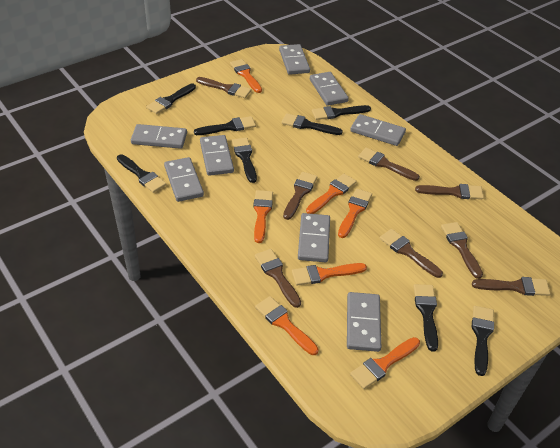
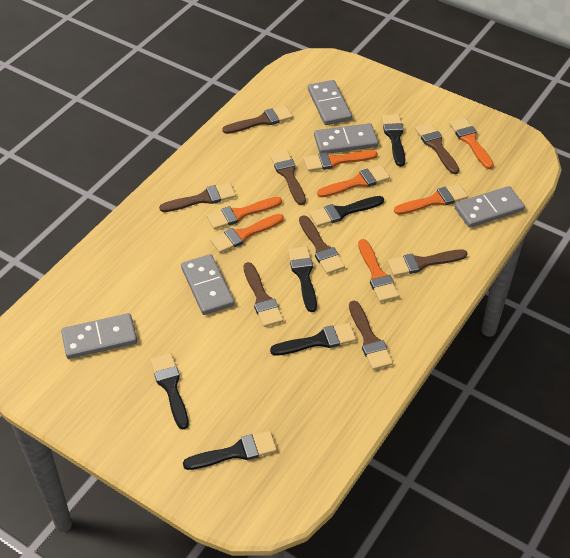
black brush: 8 -> 6
grey domino: 8 -> 5

